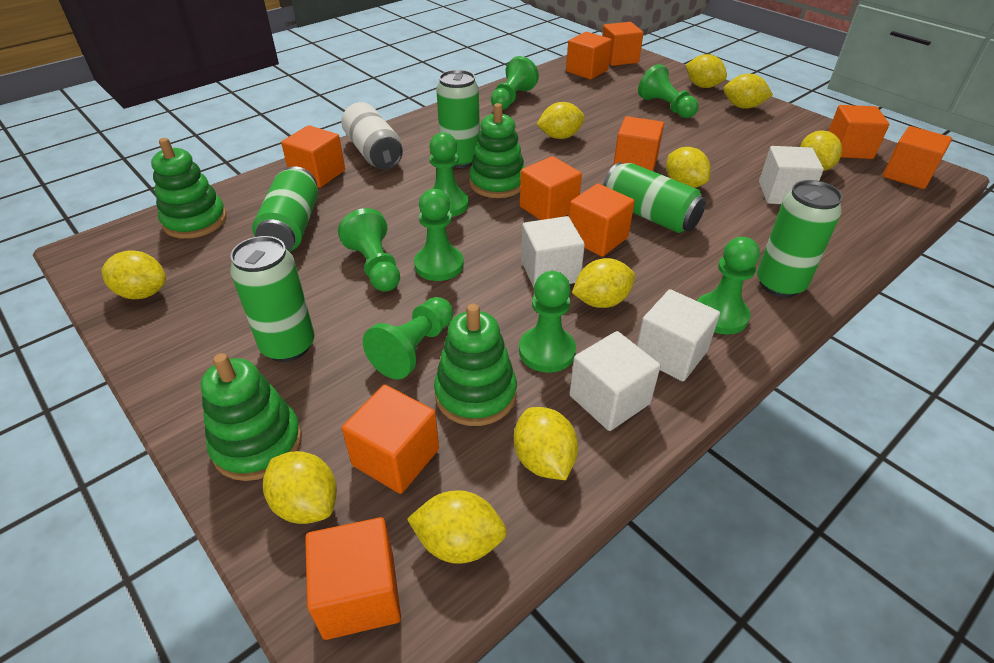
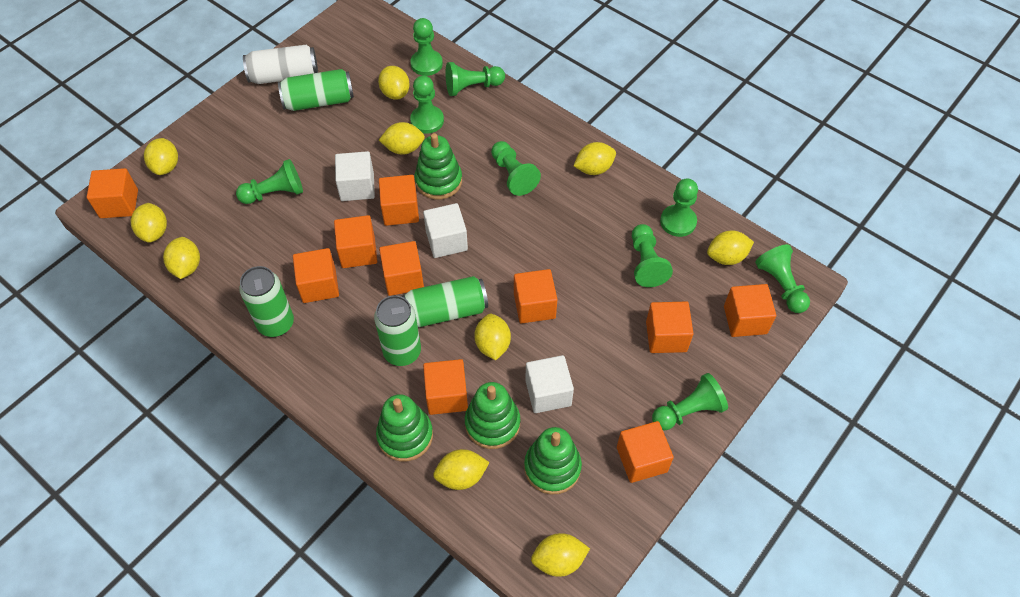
green can: 5 -> 4
green pawn: 8 -> 9
white cube: 4 -> 3

